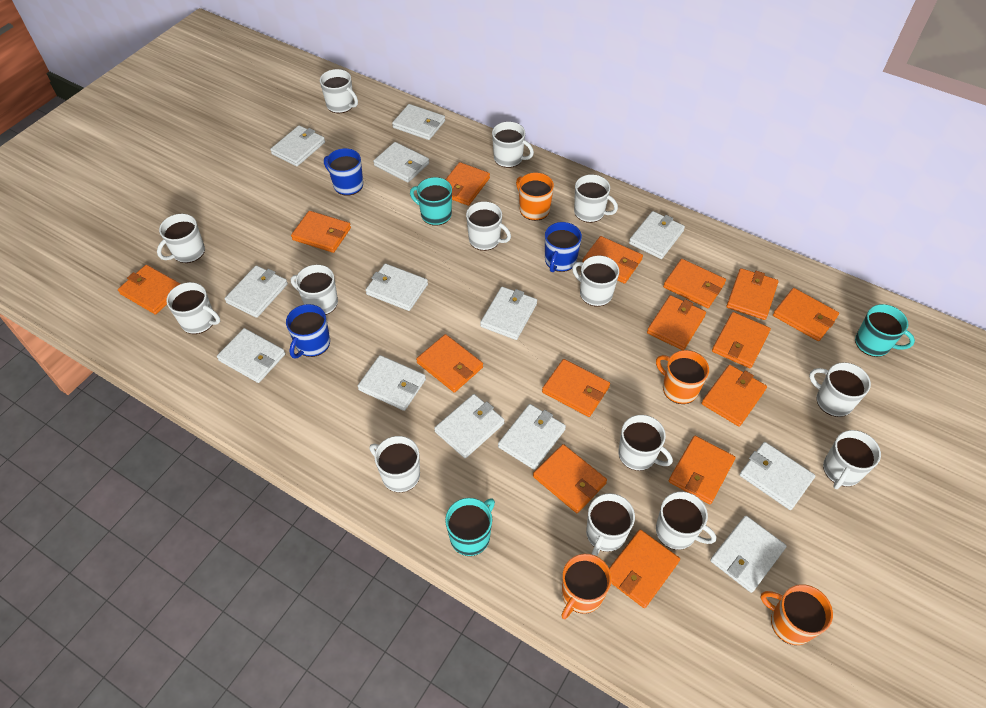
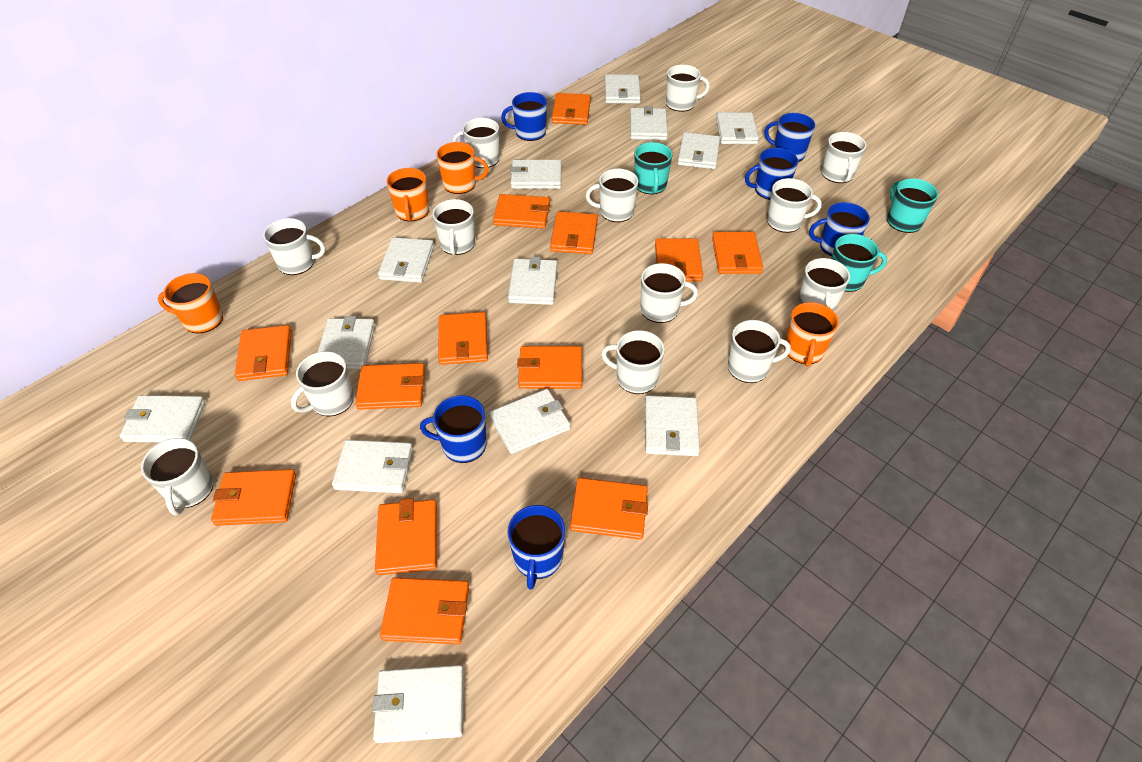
blue mug: 3 -> 6
orange wallet: 15 -> 13
white mug: 14 -> 13

